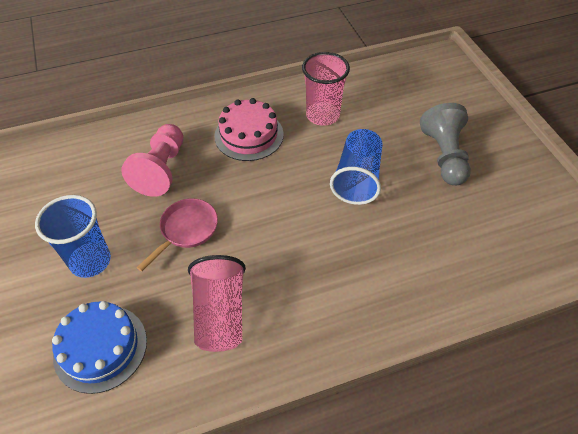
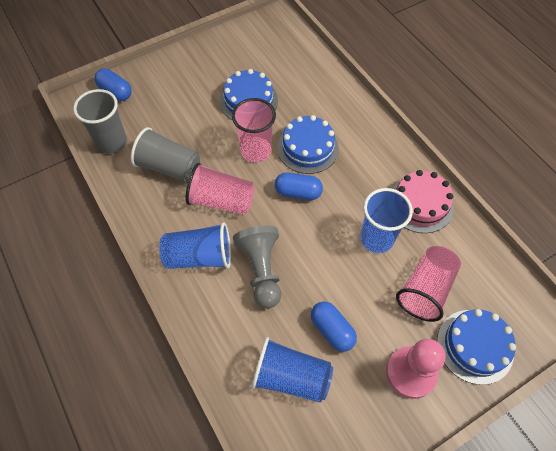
blue cake: 1 -> 3
blue capsule: 0 -> 3
blue cup: 2 -> 3
grey cup: 0 -> 2
pink cup: 2 -> 3
pink pan: 1 -> 0

